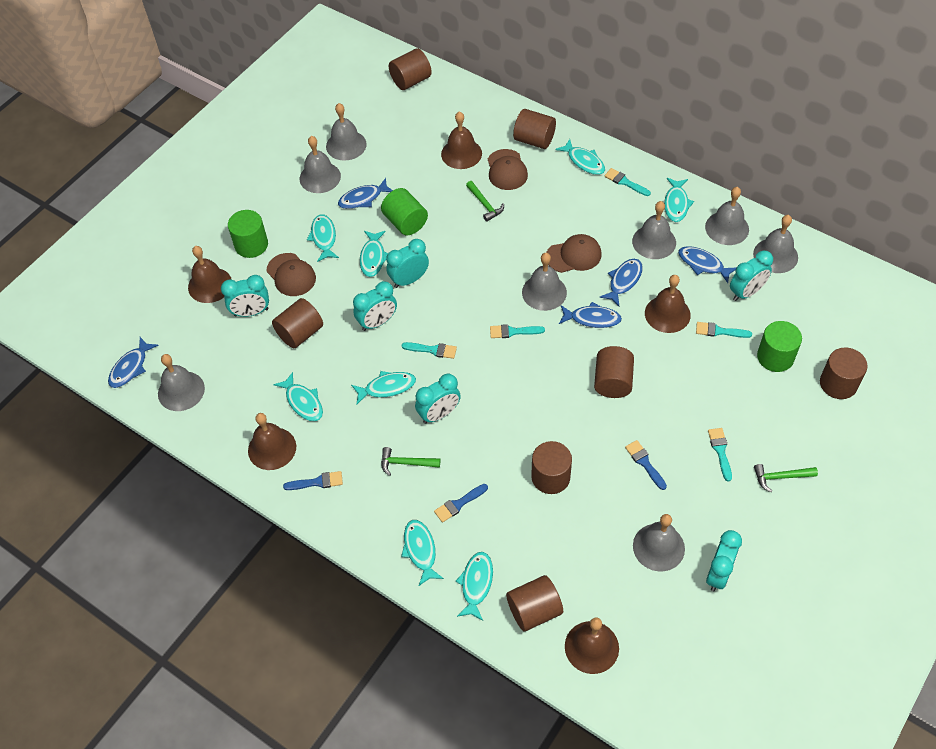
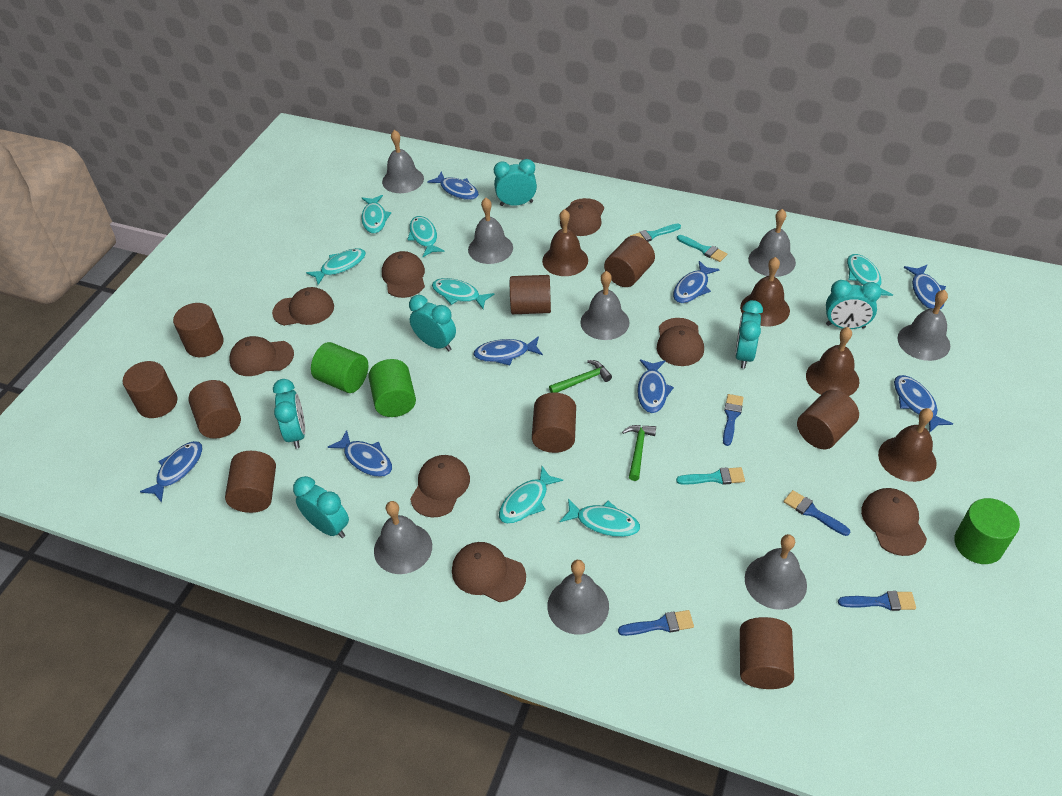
blue brush: 3 -> 4
blue fish: 5 -> 8
brown bell: 5 -> 4
brown cap: 3 -> 8
brown cylinder: 7 -> 9
green hammer: 3 -> 2
turquoise brush: 5 -> 3
turquoise fish: 8 -> 7

